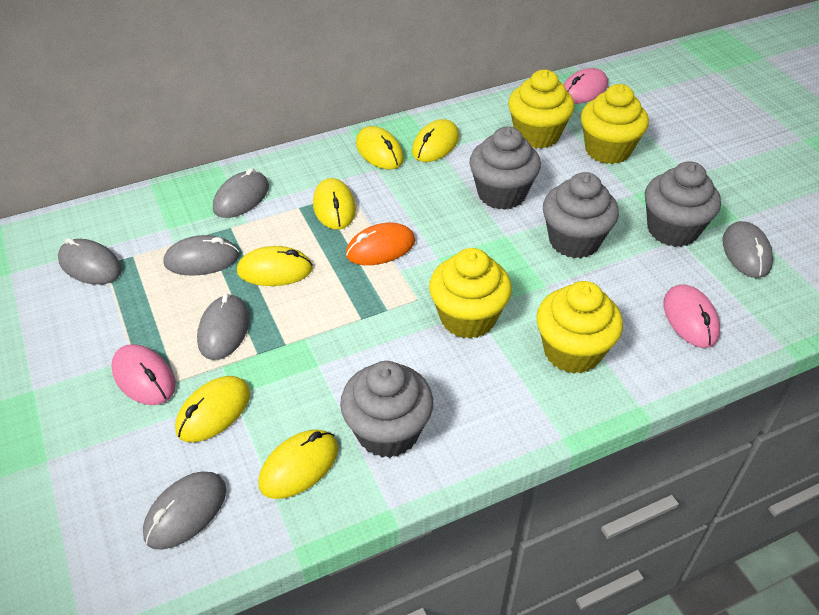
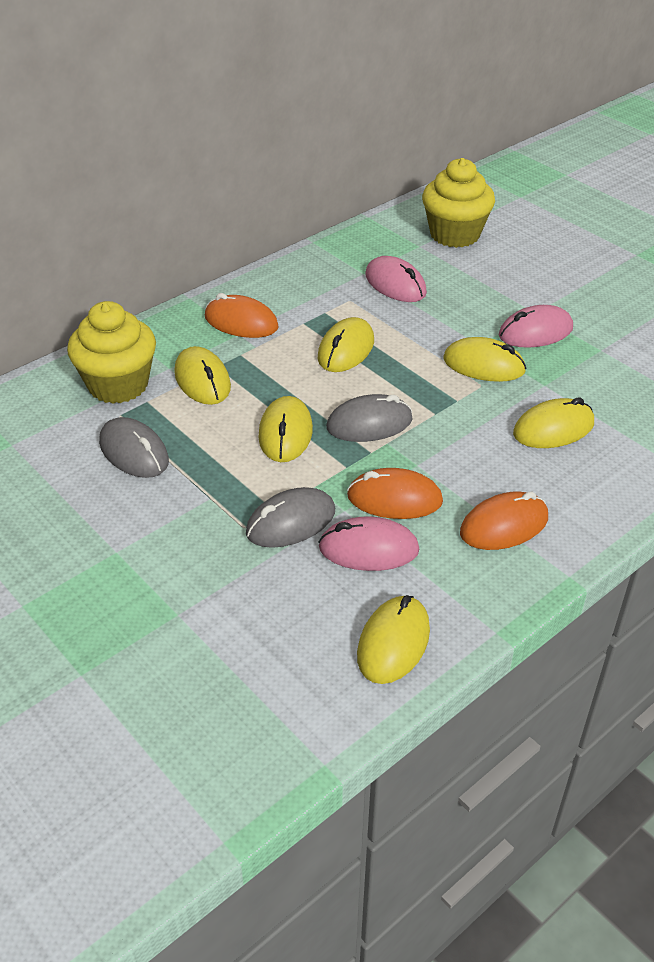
grey cupcake: 4 -> 0
grey mouse: 6 -> 3
orange mouse: 1 -> 3
yellow cupcake: 4 -> 2

